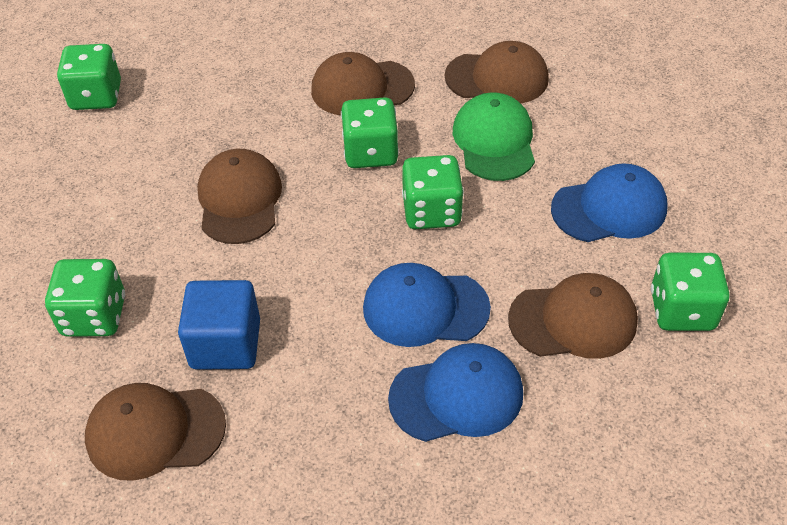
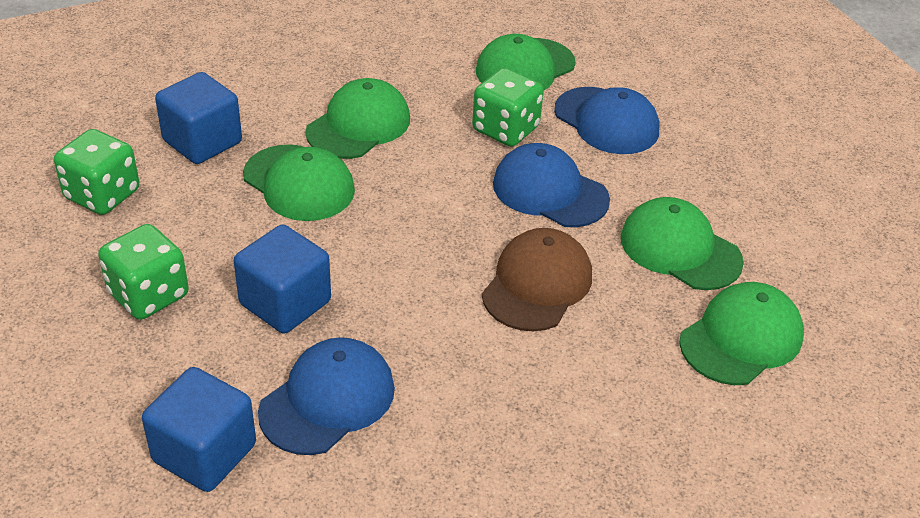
blue cube: 1 -> 3
brown cap: 5 -> 1
green cap: 1 -> 5
green dice: 5 -> 3

